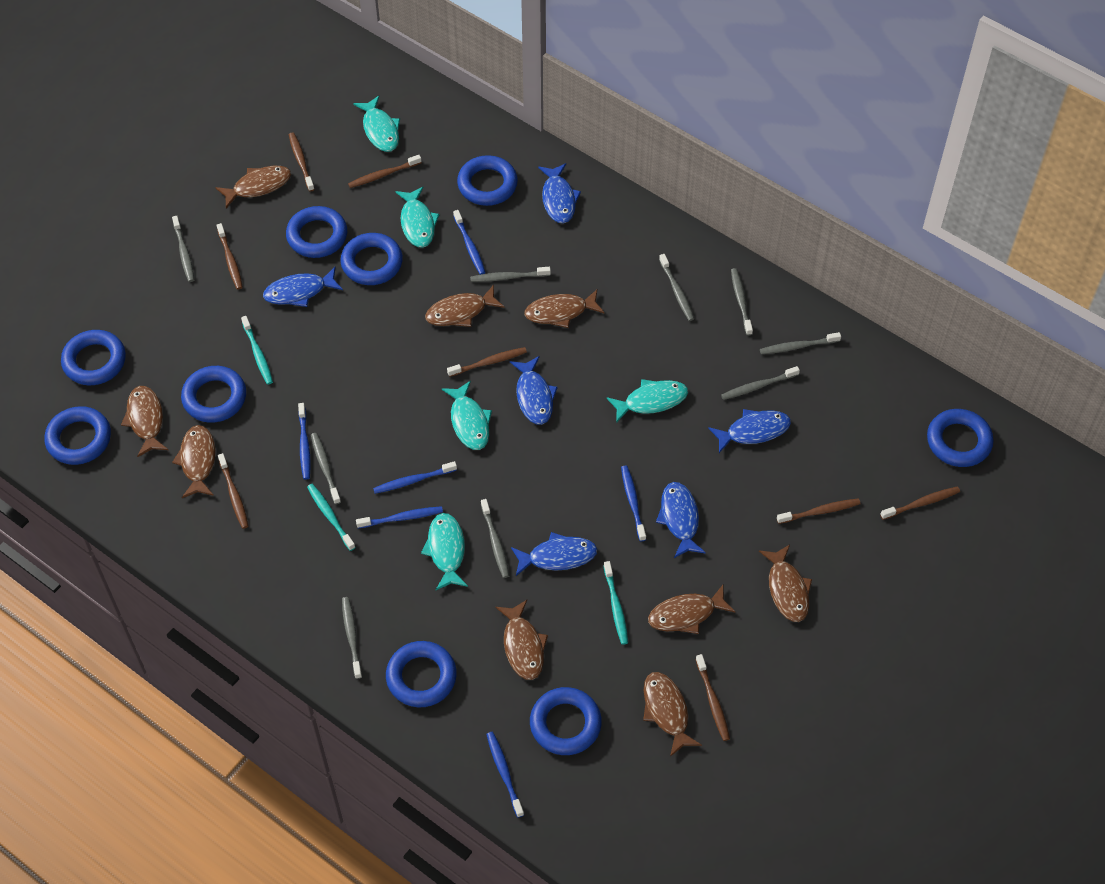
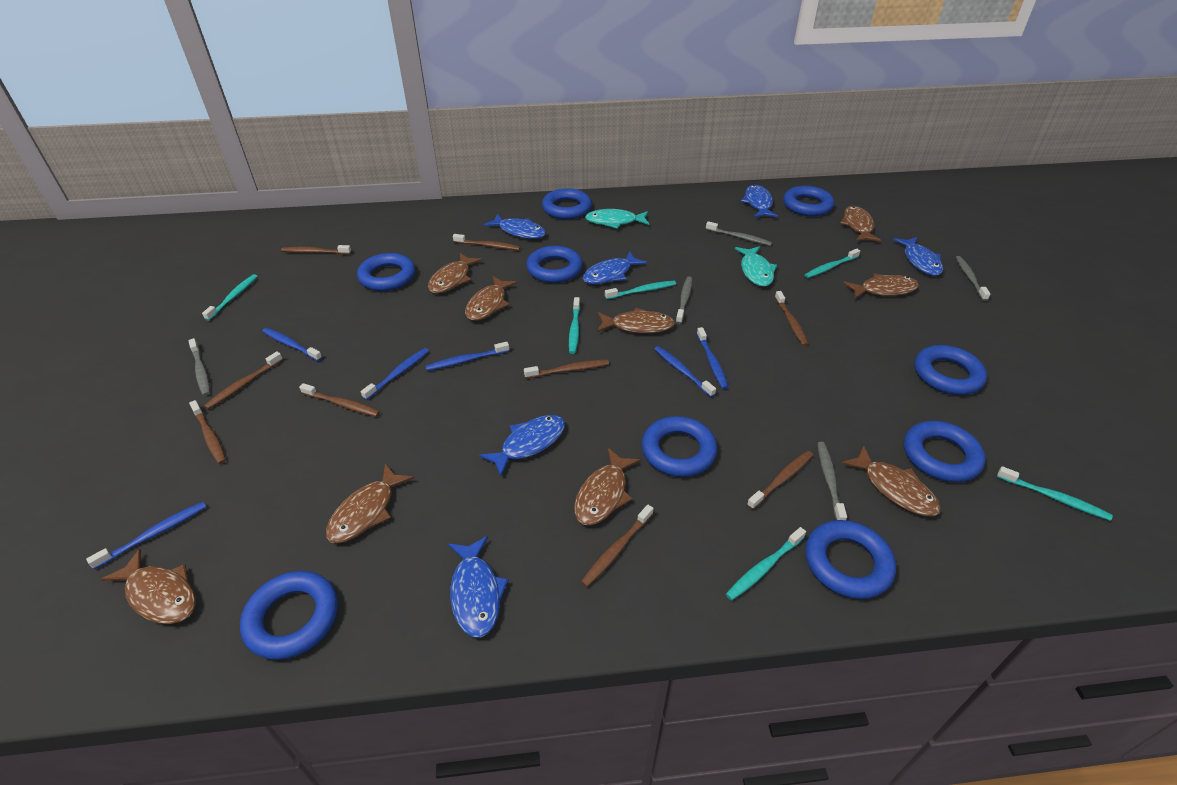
brown toothbrush: 8 -> 9
grey toothbrush: 9 -> 5
turquoise fish: 5 -> 2
turquoise toothbrush: 3 -> 6

